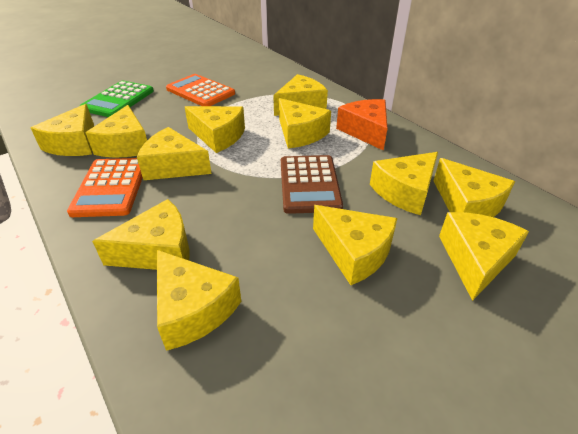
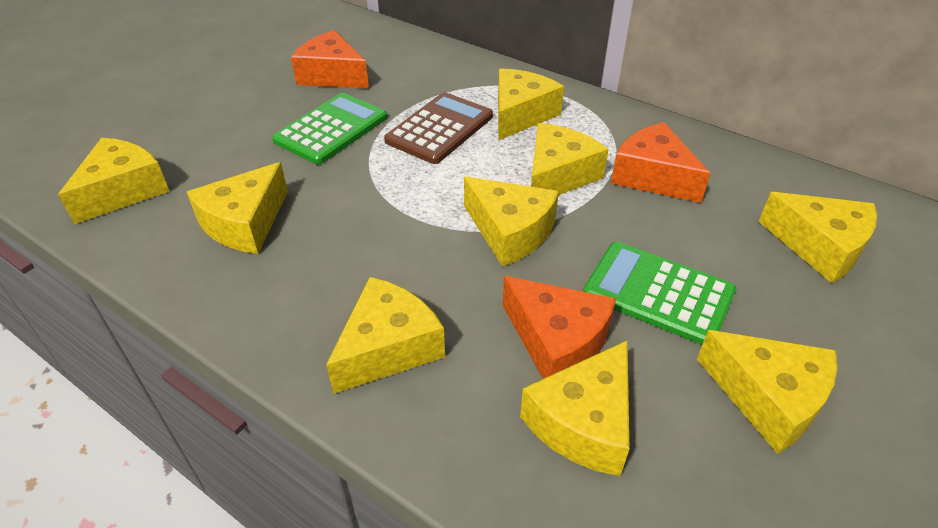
green calculator: 1 -> 2
orange calculator: 2 -> 0
orange cheese: 1 -> 3
yellow cheese: 12 -> 9

